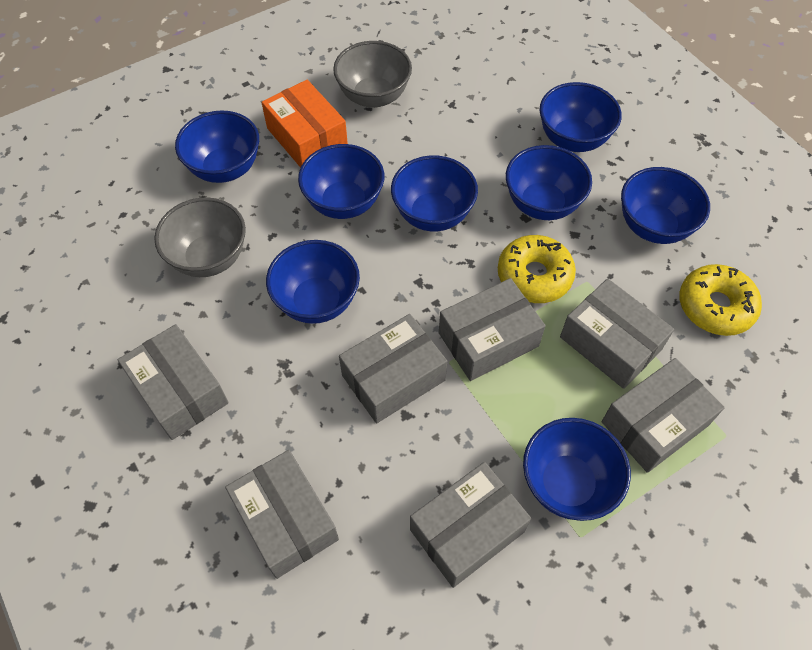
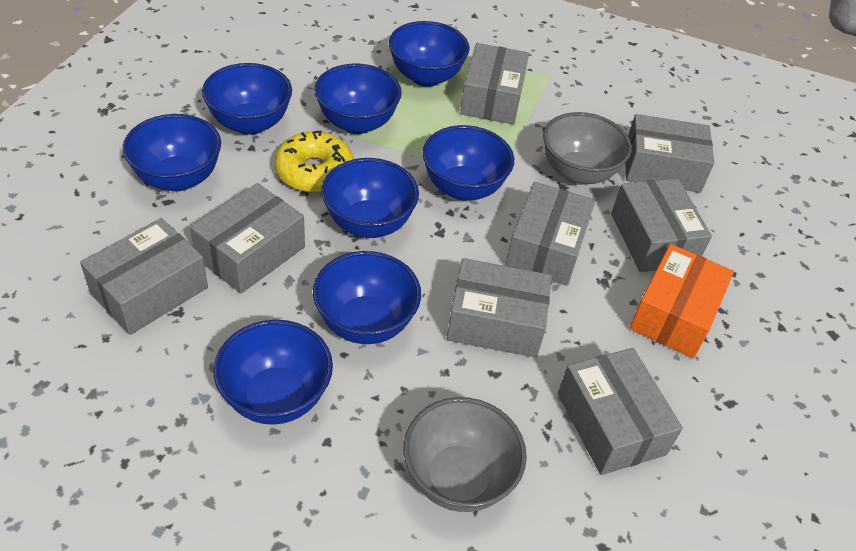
grey box: 7 -> 8
yellow donut: 2 -> 1

